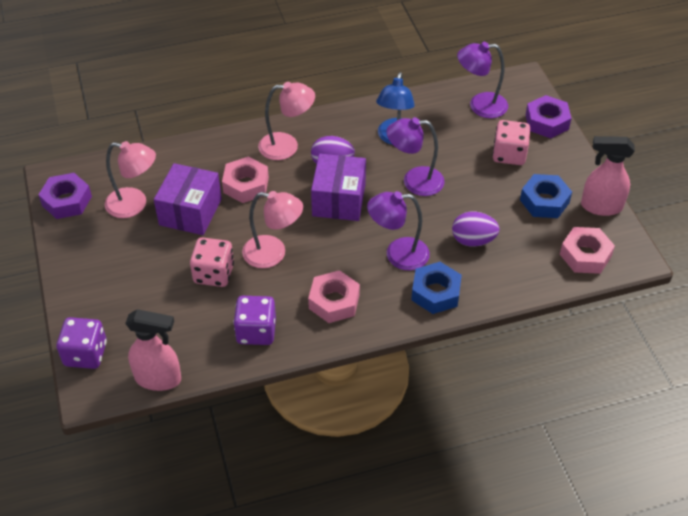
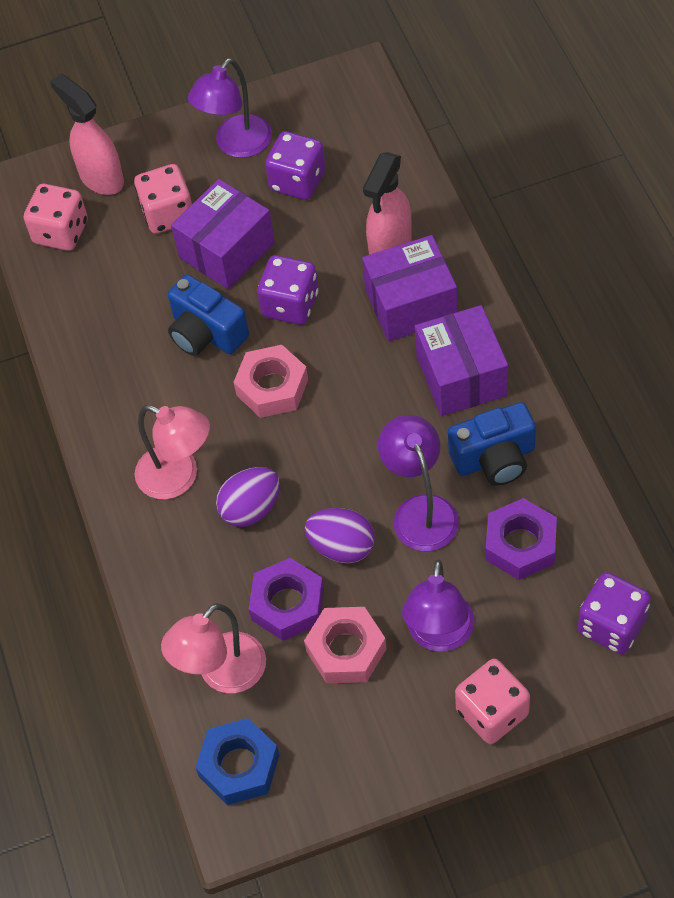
blue camera: 0 -> 2
blue lamp: 1 -> 0
blue nut: 2 -> 1
pink dice: 2 -> 3
pink lamp: 3 -> 2
pink nut: 3 -> 2
purple box: 2 -> 3
purple dice: 2 -> 3

